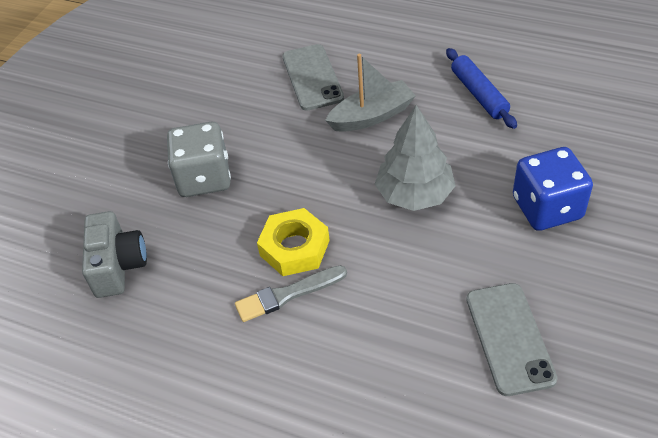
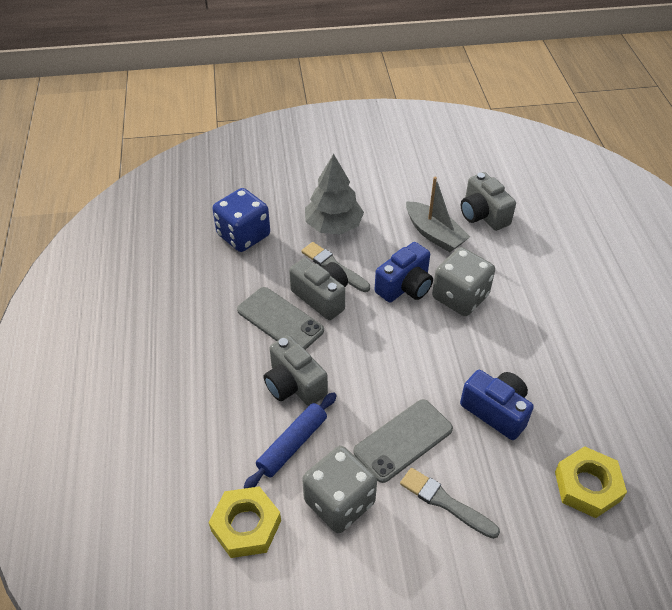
blue camera: 0 -> 2
grey brush: 1 -> 2
grey camera: 1 -> 3
grey dice: 1 -> 2
yellow nut: 1 -> 2

